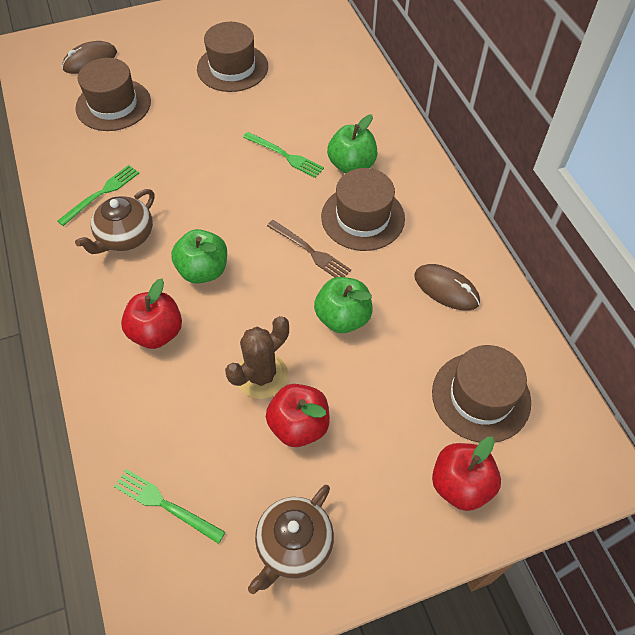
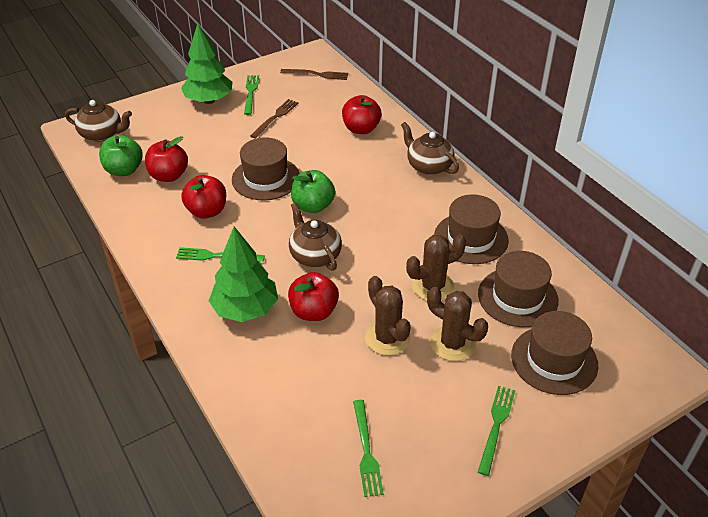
brown cactus: 1 -> 3
brown fork: 1 -> 2
brown mouse: 2 -> 0
brown teapot: 2 -> 3
green apple: 3 -> 2
green fork: 3 -> 4
green tree: 0 -> 2
red apple: 3 -> 4

